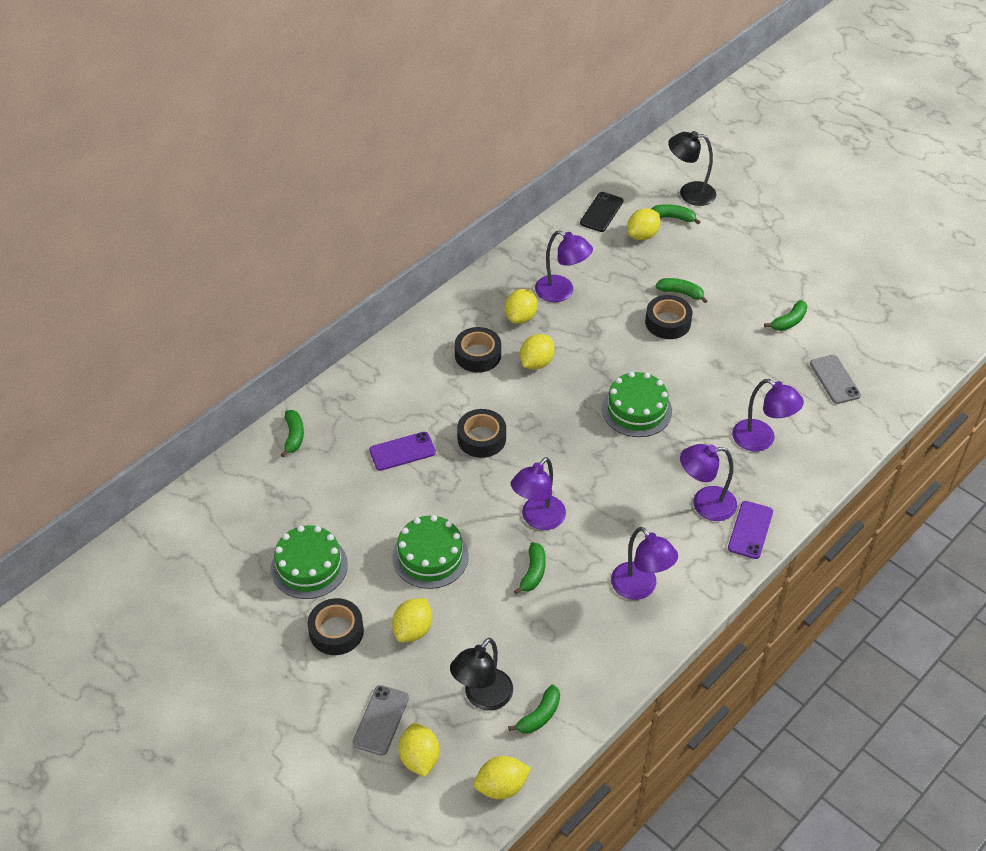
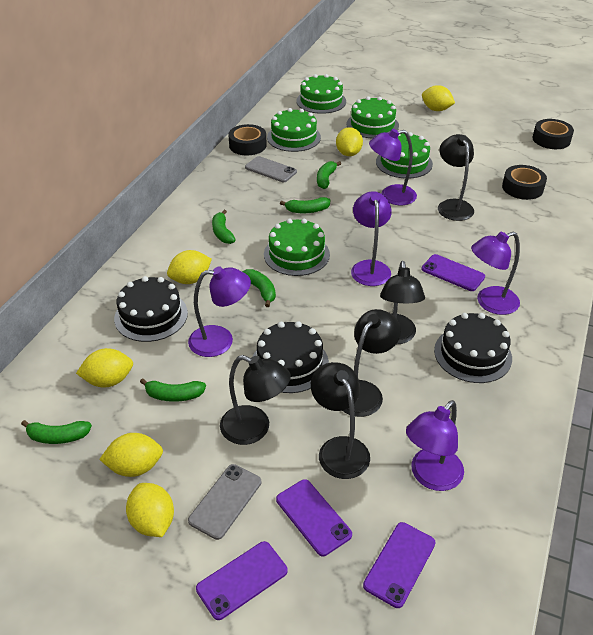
black cake: 0 -> 3
black lamp: 2 -> 5
black phone: 1 -> 0
black tape: 4 -> 3
green cake: 3 -> 5
purple phone: 2 -> 4

